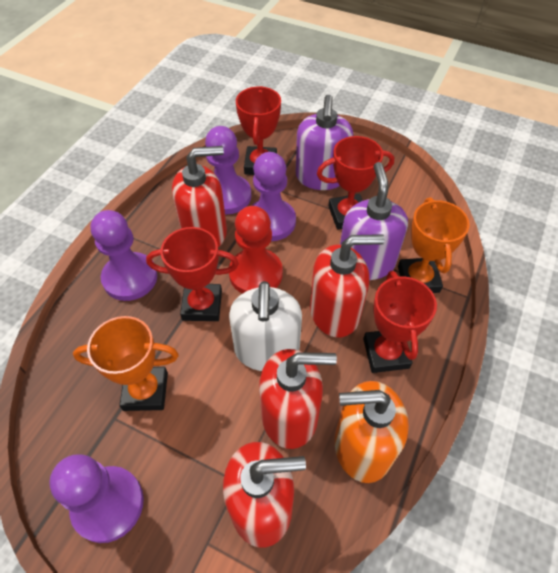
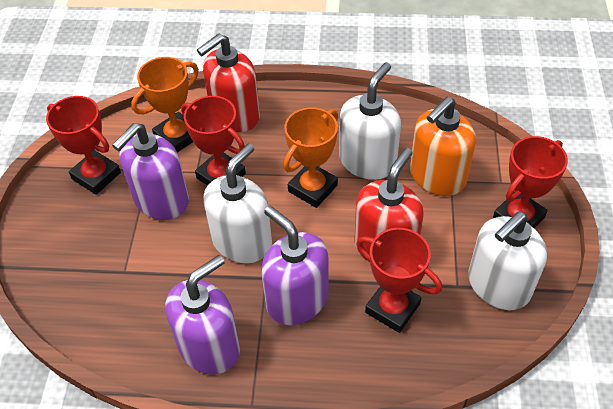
purple pawn: 4 -> 0
purple soap dispenser: 2 -> 3
red pawn: 1 -> 0
red soap dispenser: 4 -> 2
white soap dispenser: 1 -> 3

